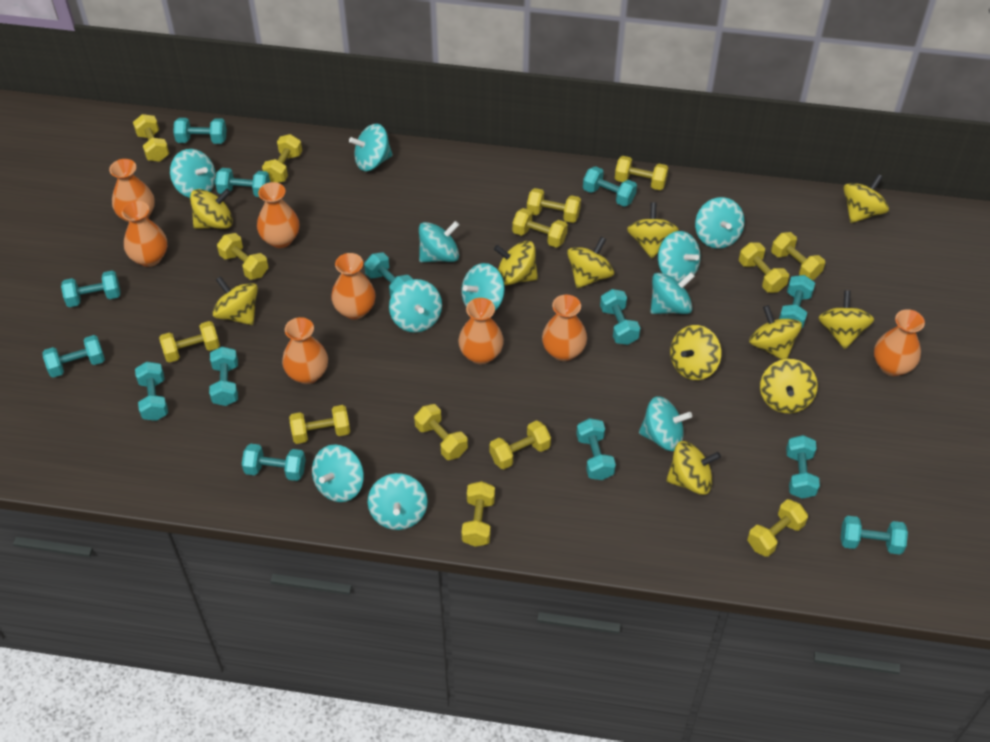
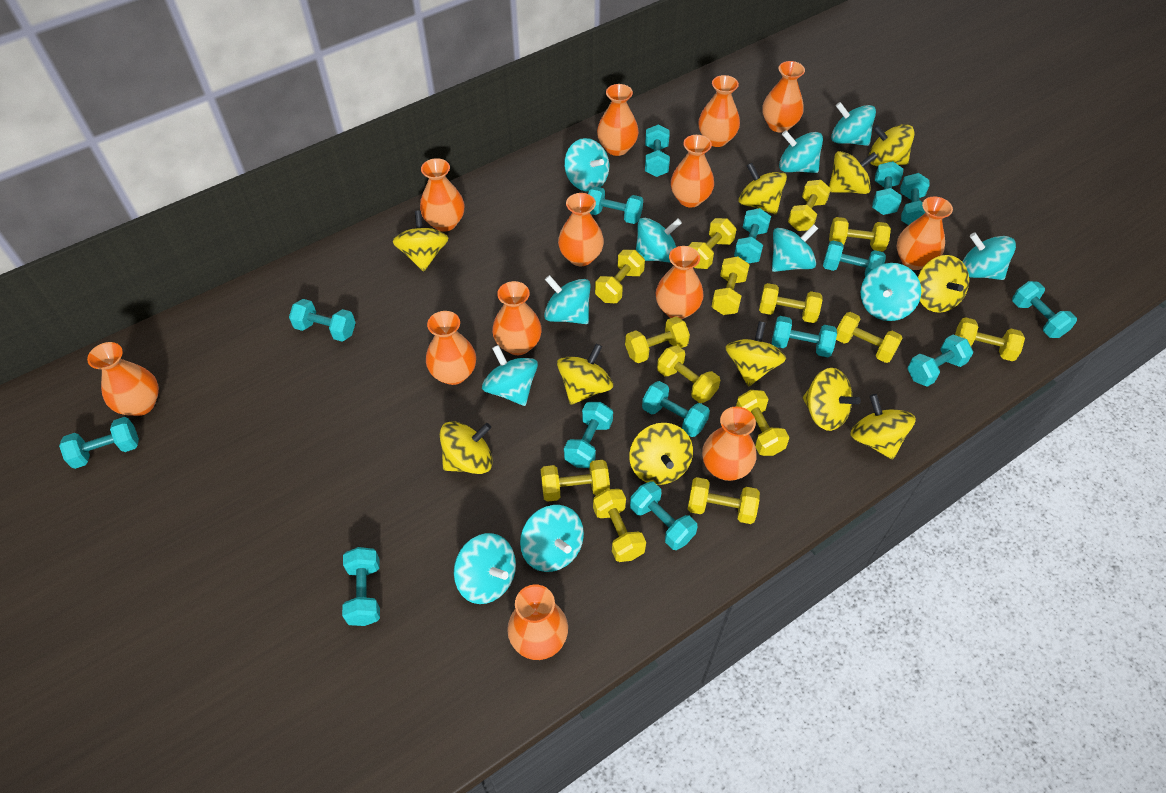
orange vase: 8 -> 13
turquoise dumbbell: 14 -> 15

